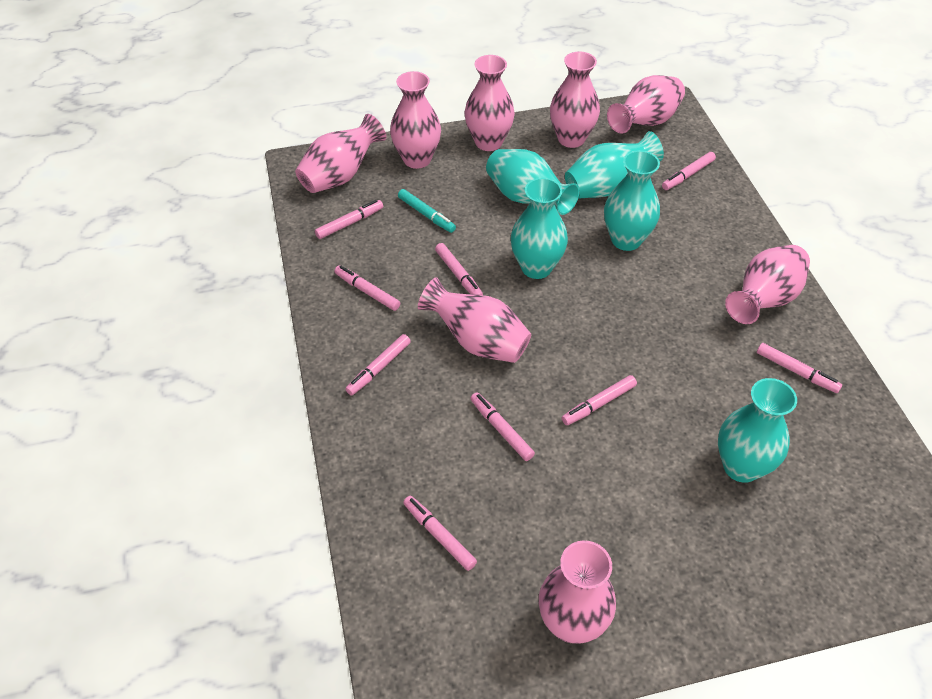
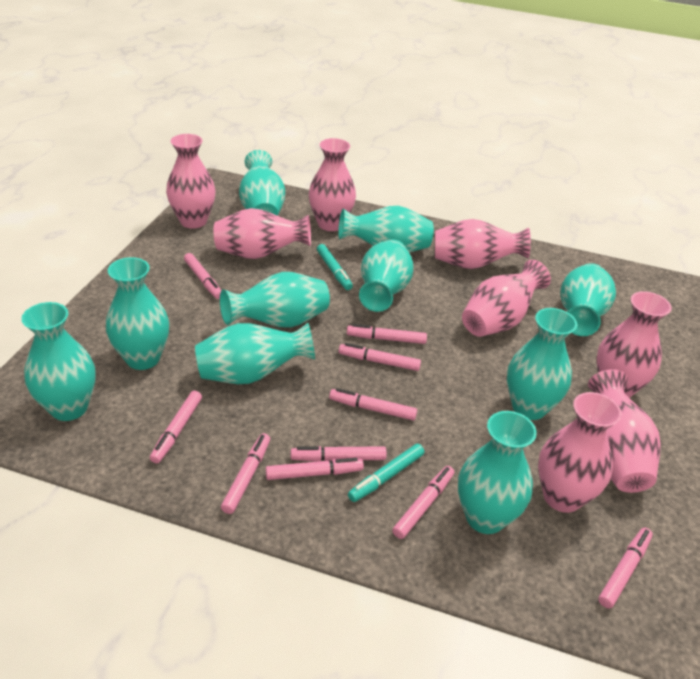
pink marker: 9 -> 10
turquoise marker: 1 -> 2
turquoise vase: 5 -> 10

